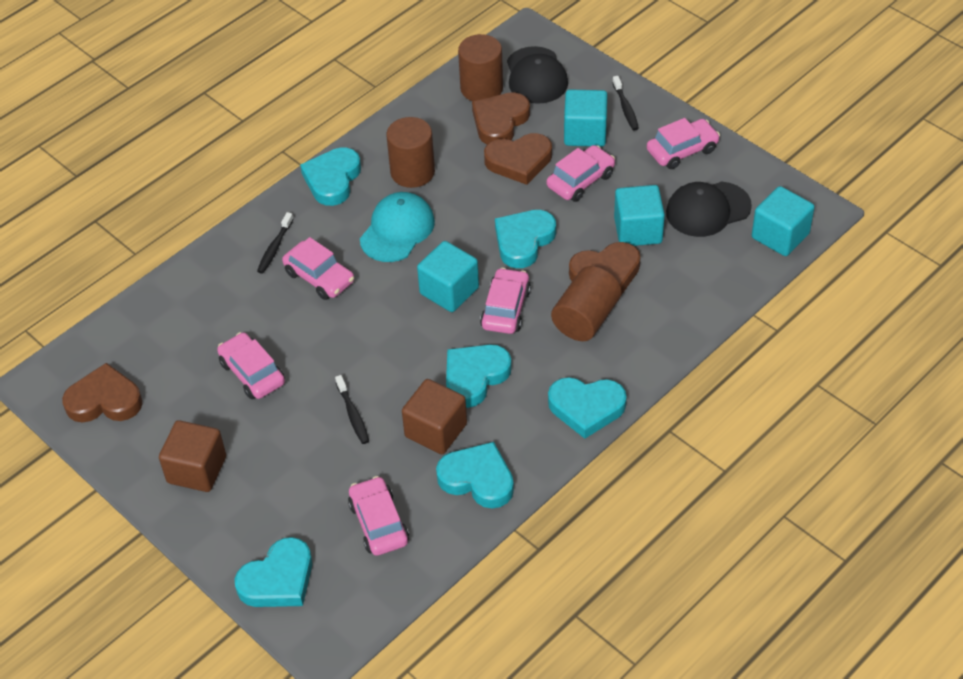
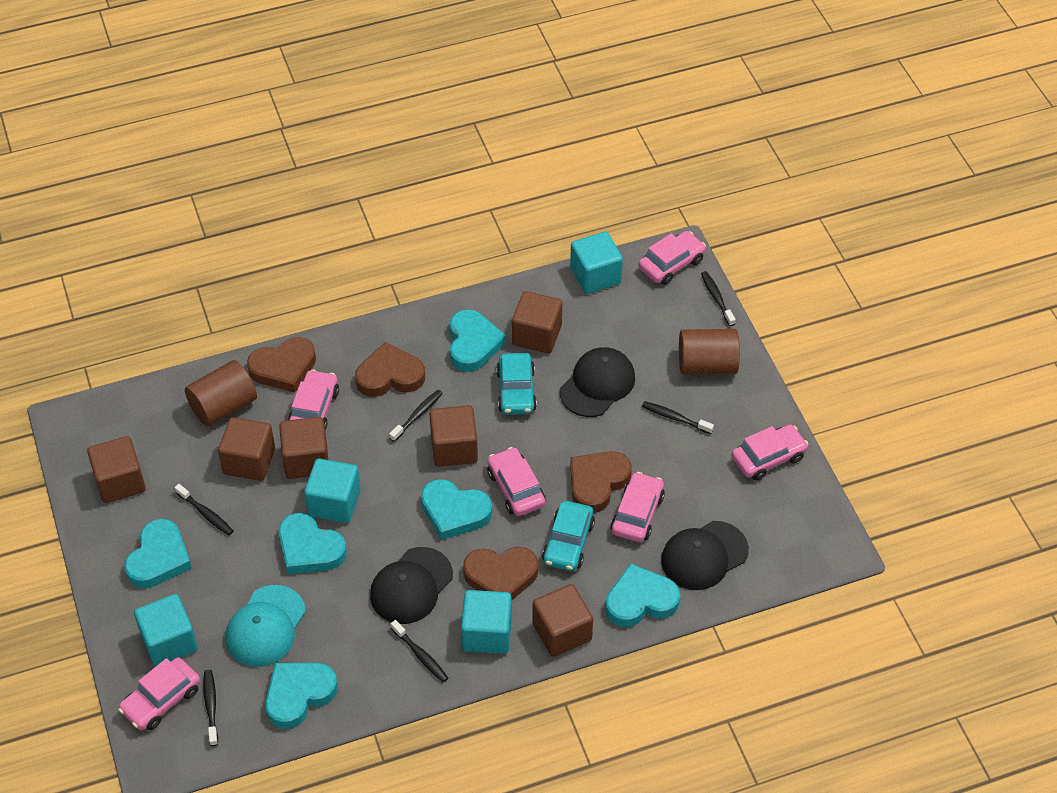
black cap: 2 -> 3
black toothbrush: 3 -> 6
brown cube: 2 -> 6
brown cylinder: 3 -> 2
turquoise car: 0 -> 2

